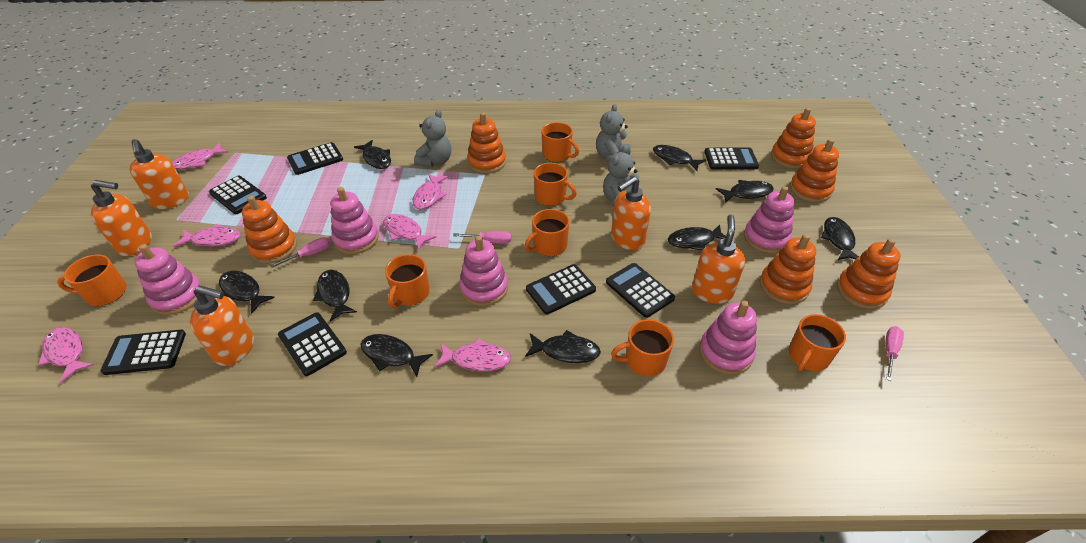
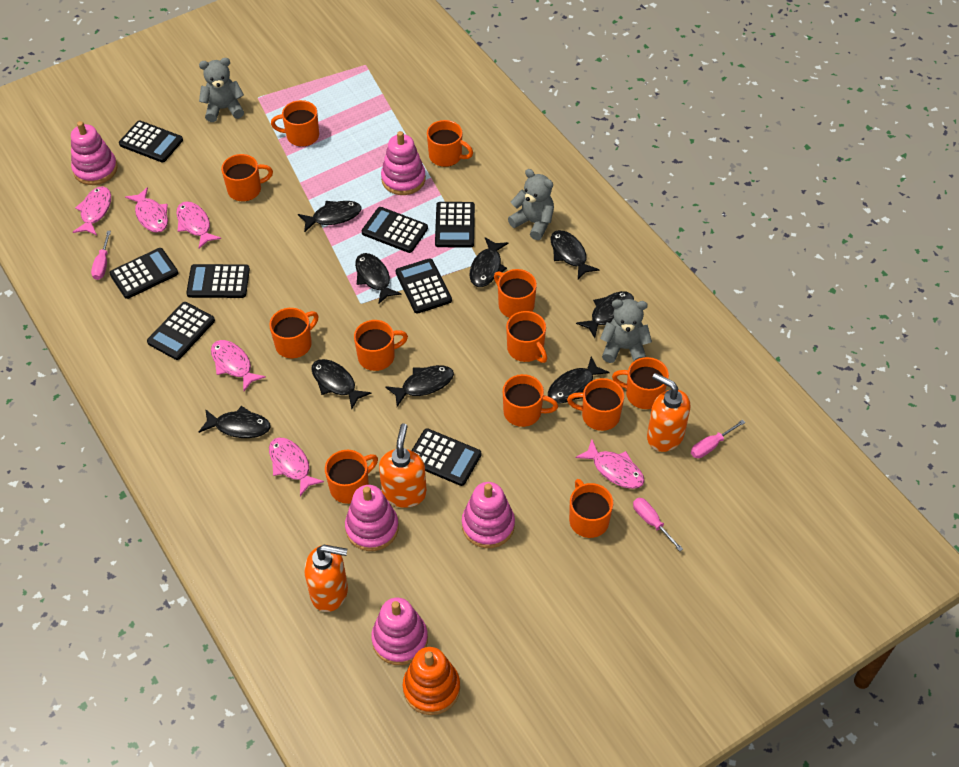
black calculator: 7 -> 8
orange mug: 7 -> 12
orange soap dispenser: 5 -> 3
orange stacking toy: 6 -> 1

